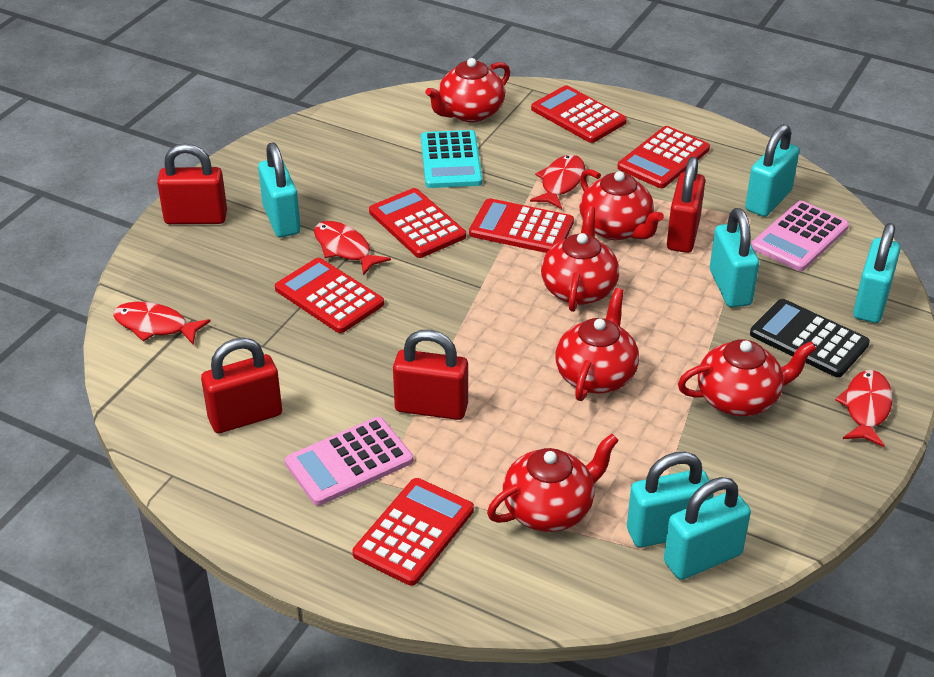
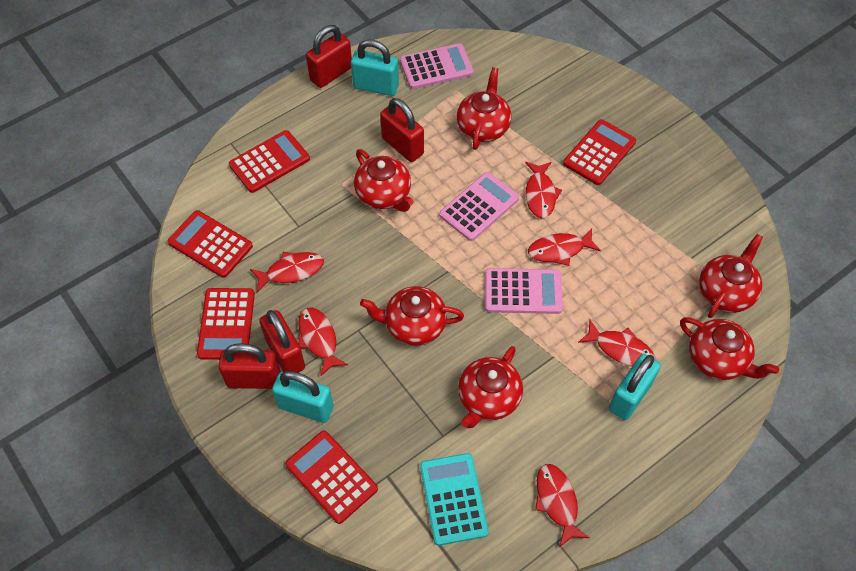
black calculator: 1 -> 0
pink calculator: 2 -> 3
red calculator: 6 -> 5
red fish: 4 -> 6
turquoise padlock: 6 -> 3

